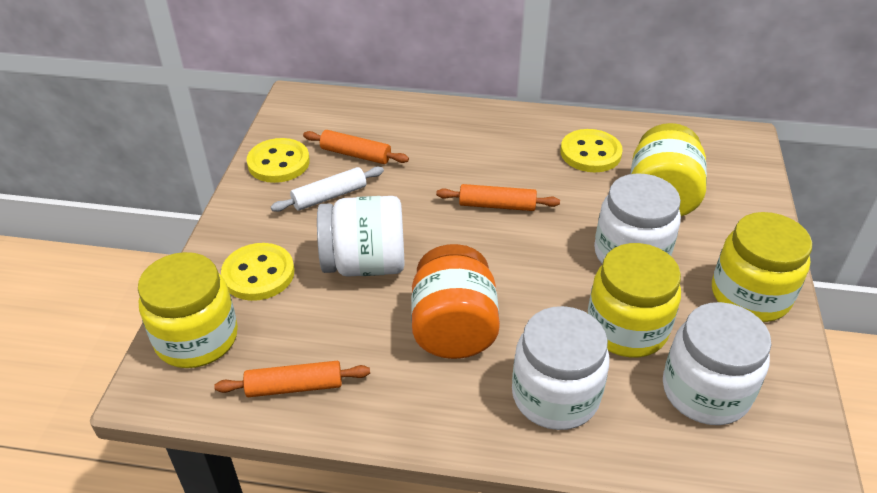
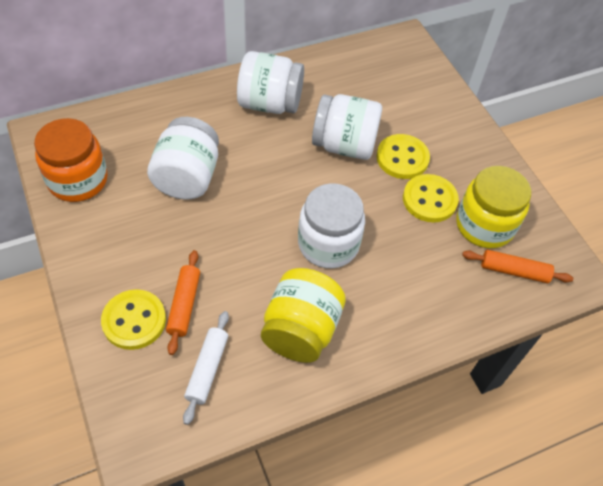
orange rolling pin: 3 -> 2
yellow jar: 4 -> 2

